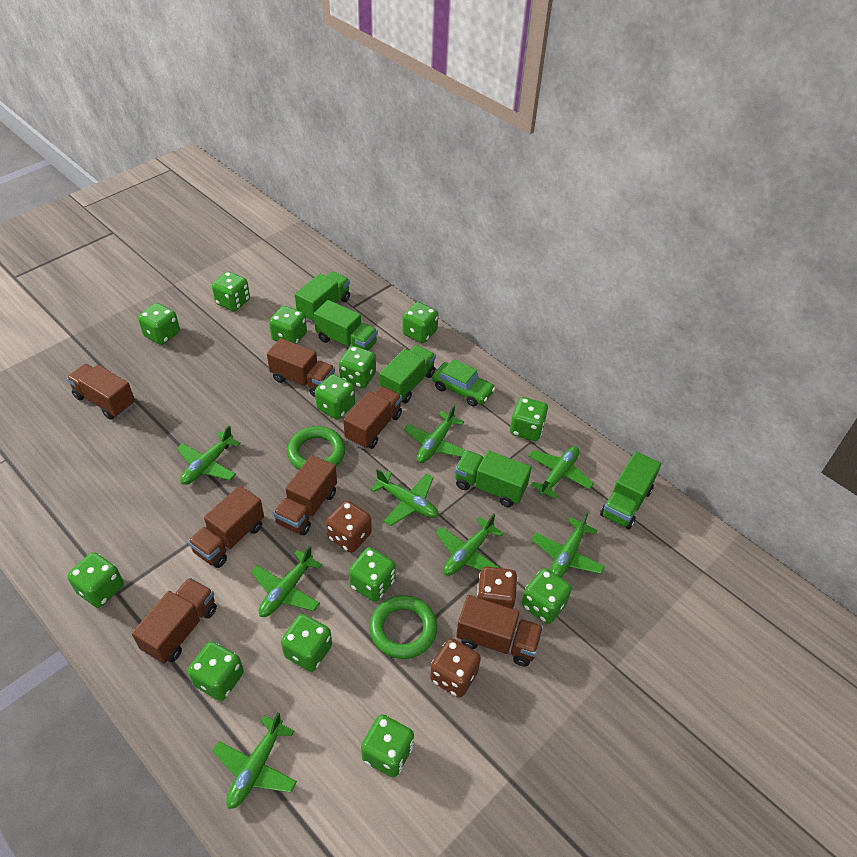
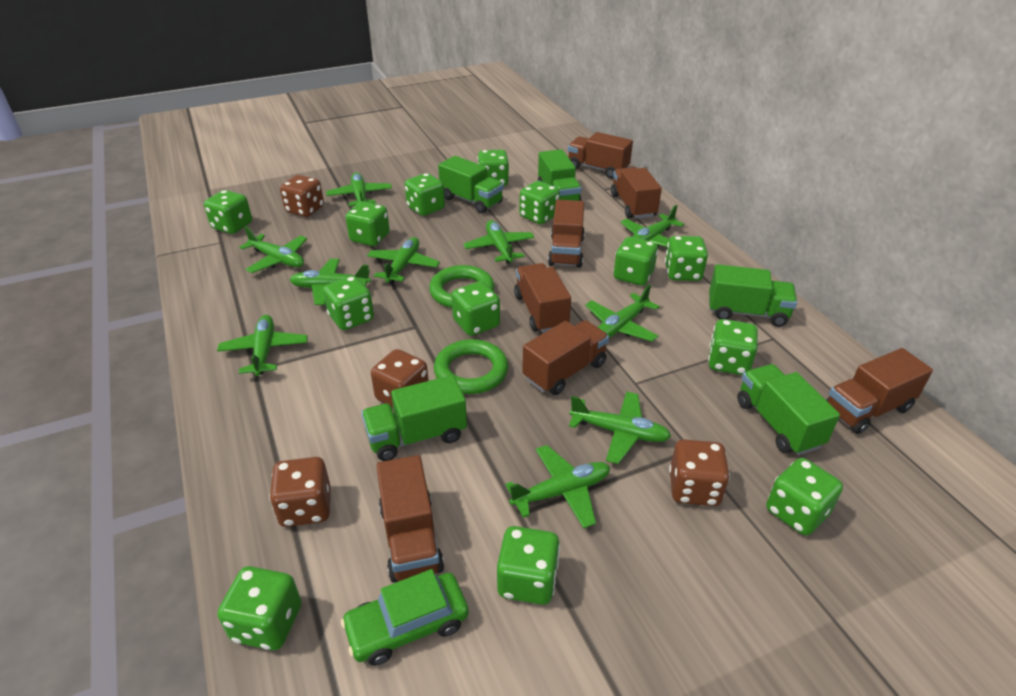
brown dice: 3 -> 4
green plane: 8 -> 10

